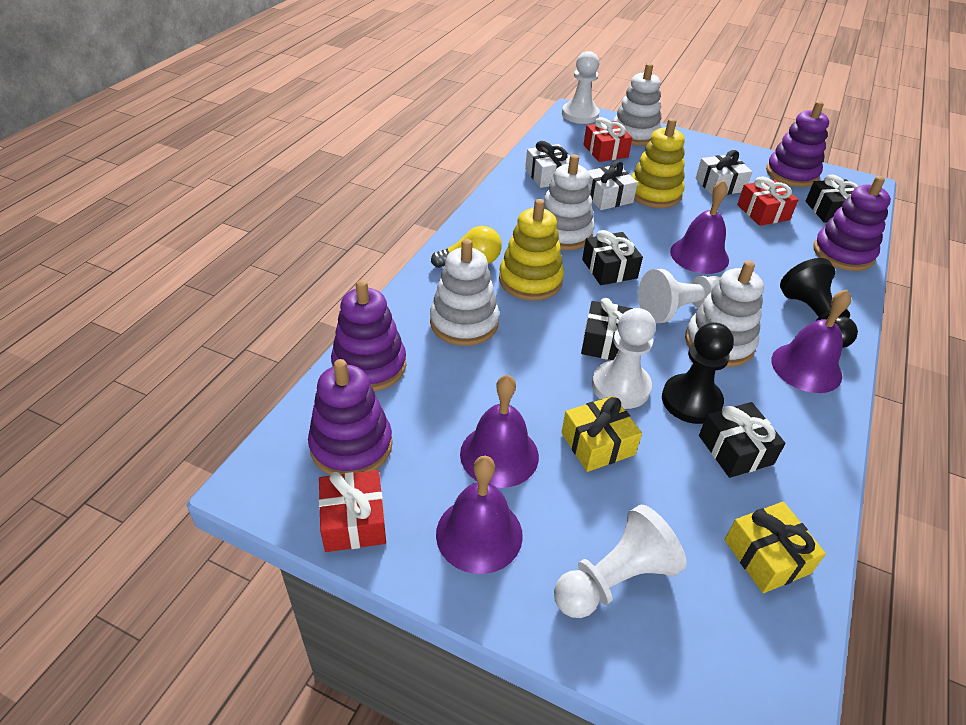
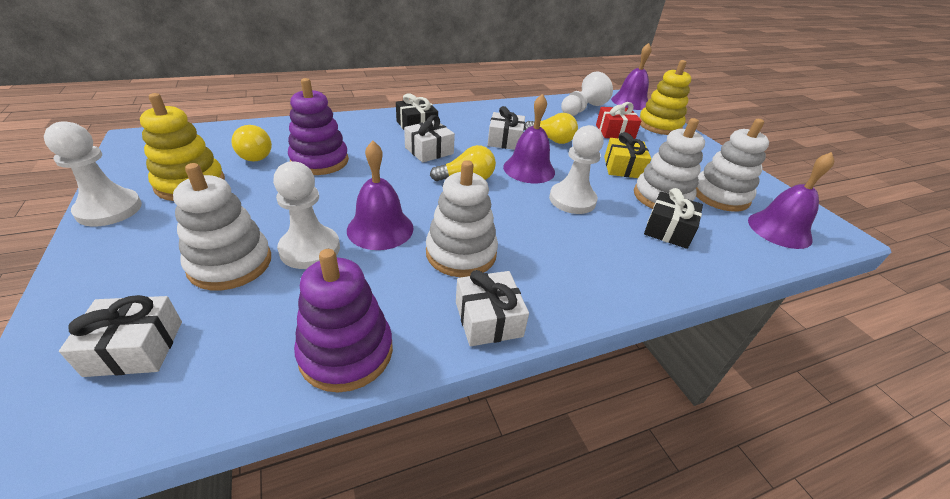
black gift: 4 -> 2
black pawn: 2 -> 0
purple stacking toy: 4 -> 2
red gift: 3 -> 1
white gift: 3 -> 4
yellow gift: 2 -> 1
yellow light bulb: 1 -> 3

